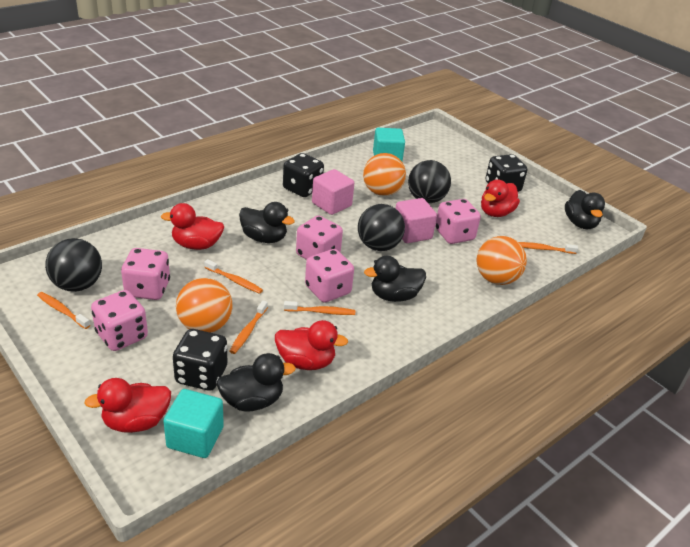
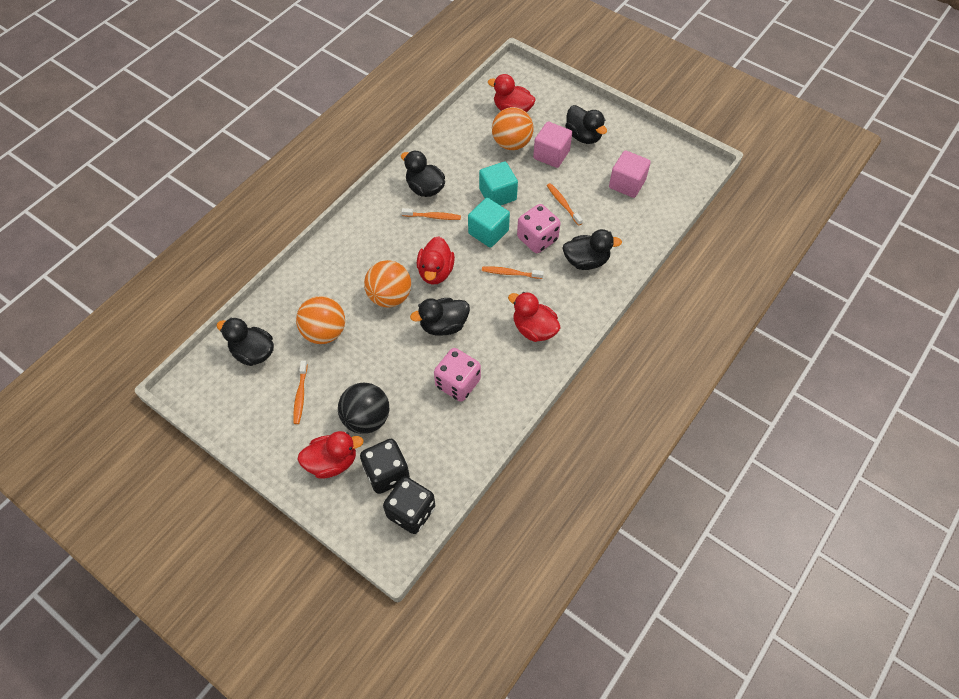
black ball: 3 -> 1
black dice: 3 -> 2
black duck: 4 -> 5
orange toothbrush: 5 -> 4
pink dice: 5 -> 2

